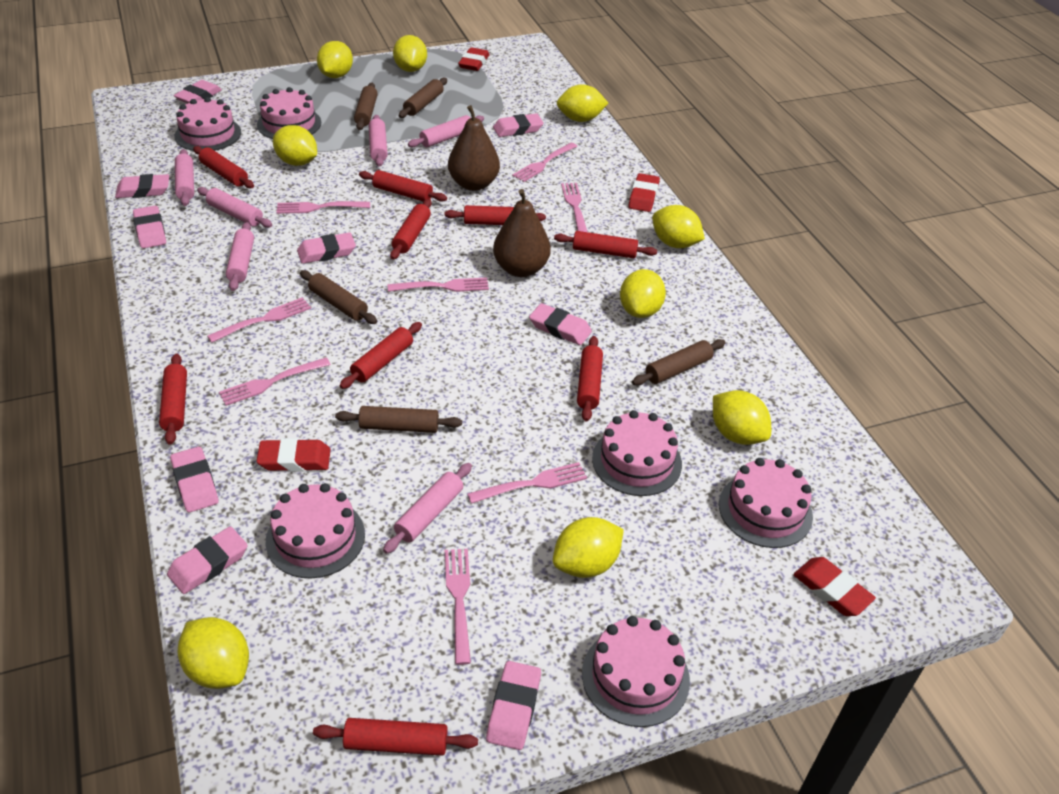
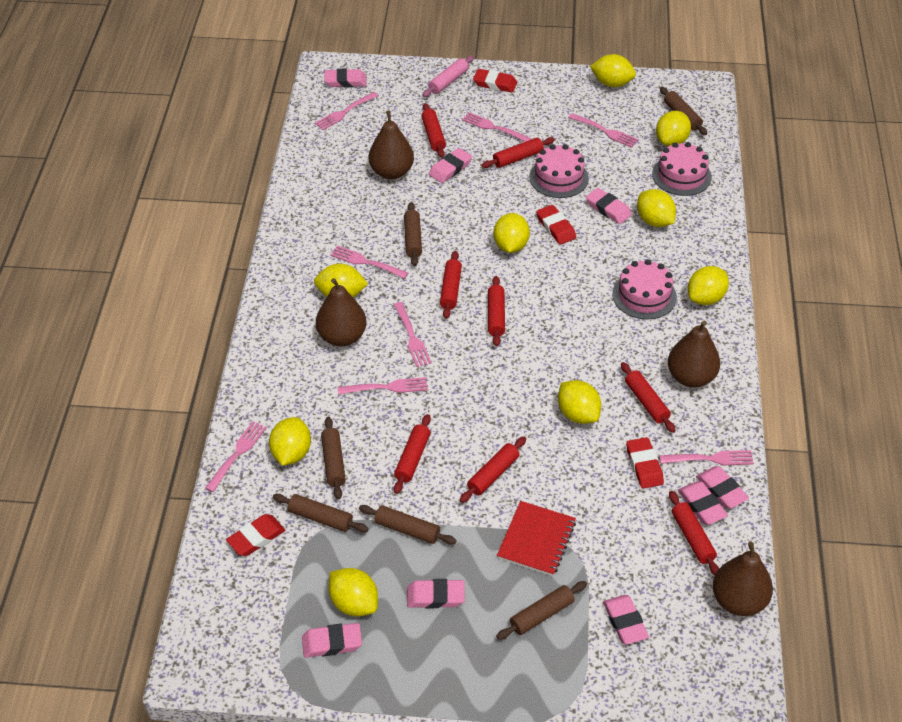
brown pear: 2 -> 4
brown rolling pin: 5 -> 6
pink cake: 6 -> 3
pink eraser: 9 -> 8
pink rolling pin: 6 -> 1
red notebook: 0 -> 1
red rolling pin: 9 -> 8

